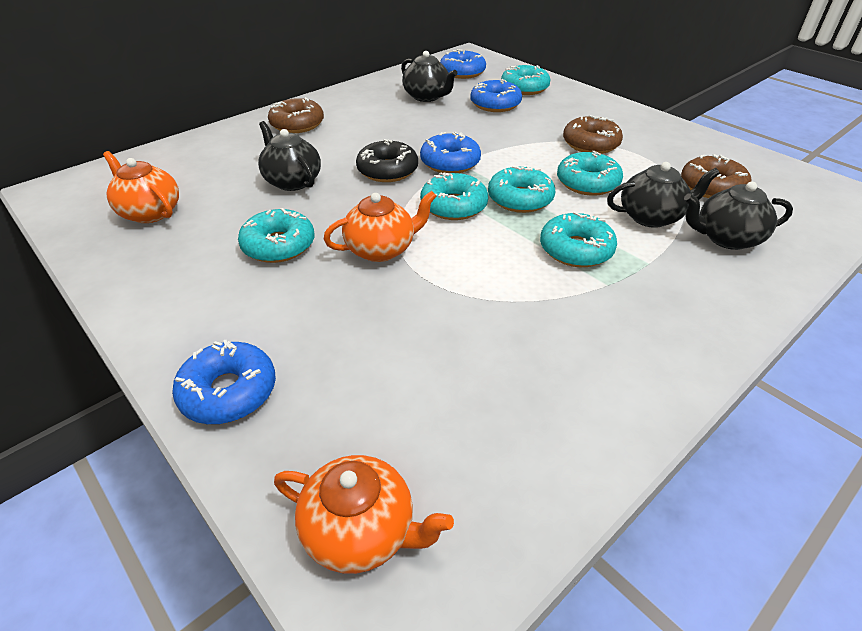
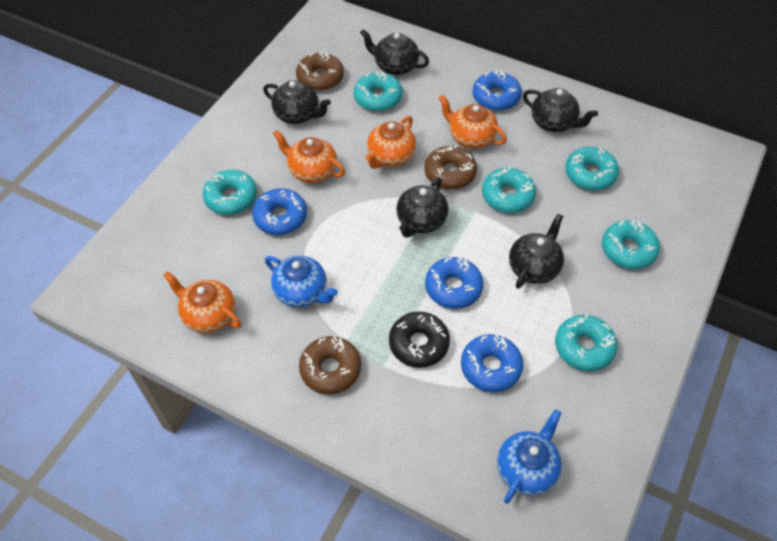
black teapot: 4 -> 5
blue teapot: 0 -> 2
orange teapot: 3 -> 4

